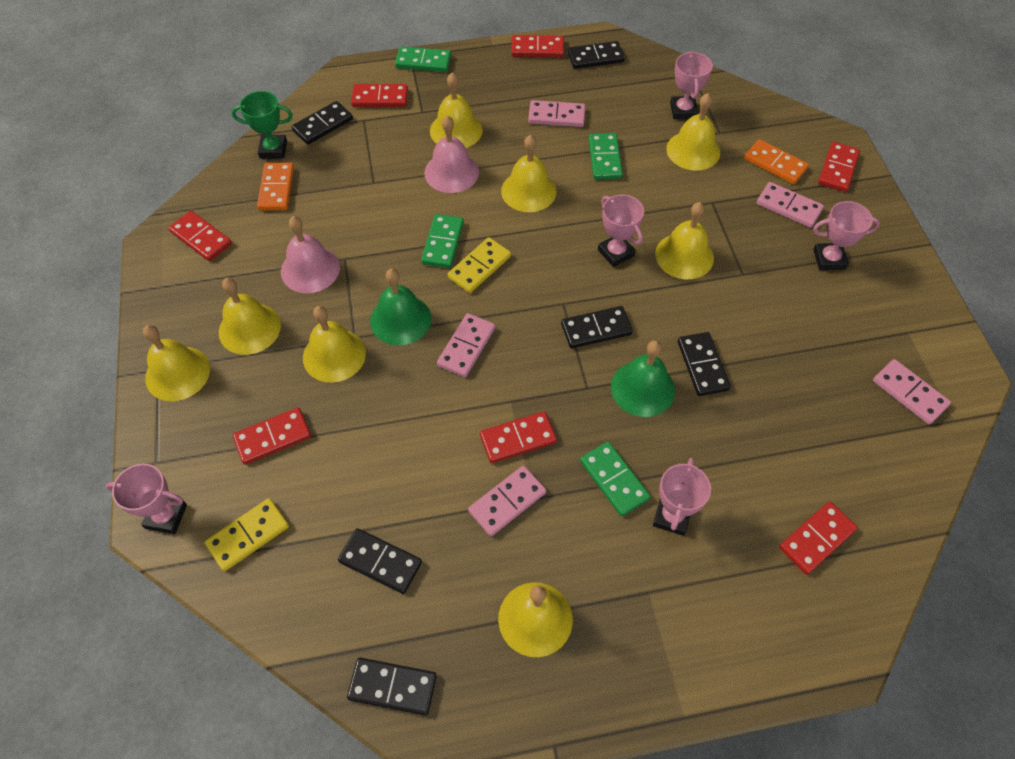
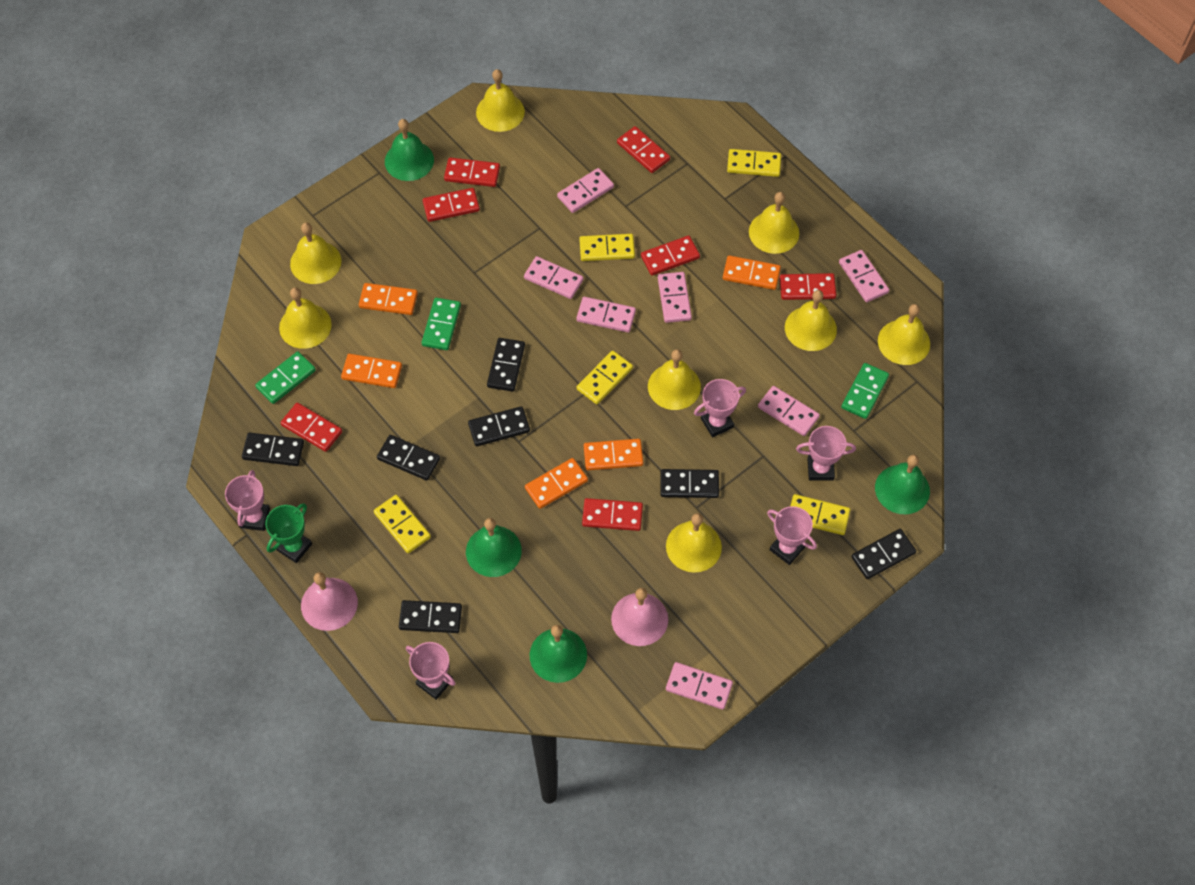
black domino: 6 -> 7
green bell: 2 -> 4
green domino: 4 -> 3
orange domino: 2 -> 5
pink domino: 5 -> 7
yellow domino: 2 -> 5

